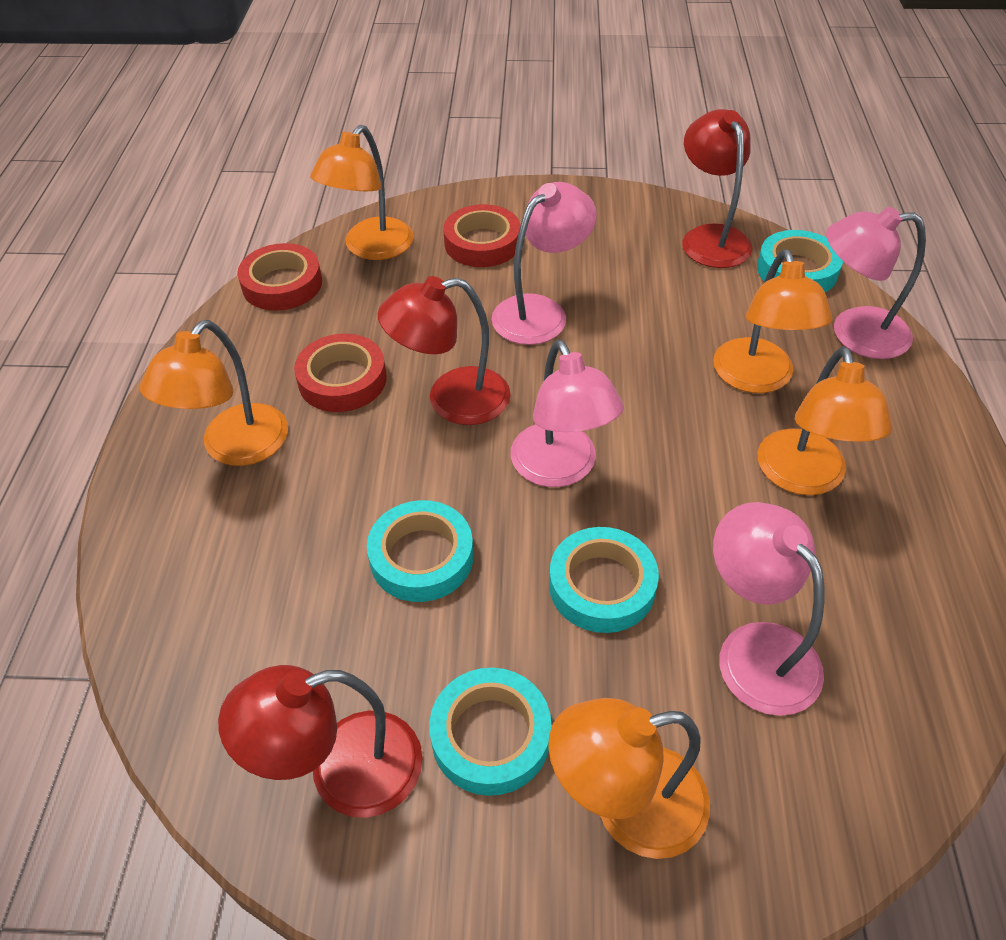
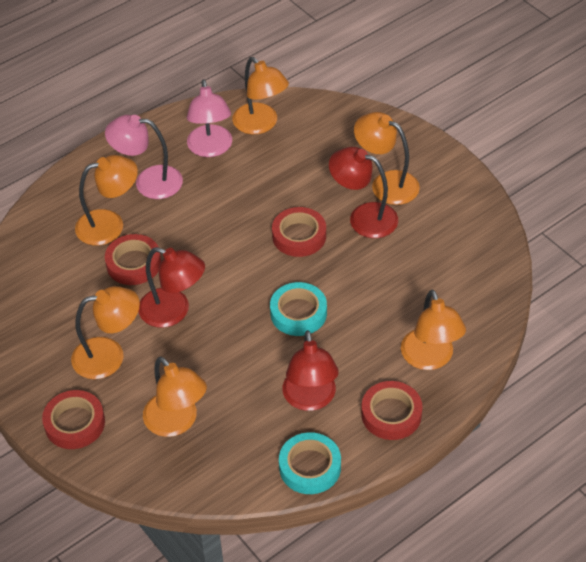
orange lamp: 5 -> 6
pink lamp: 4 -> 2
red tape: 3 -> 4
turquoise tape: 4 -> 2

